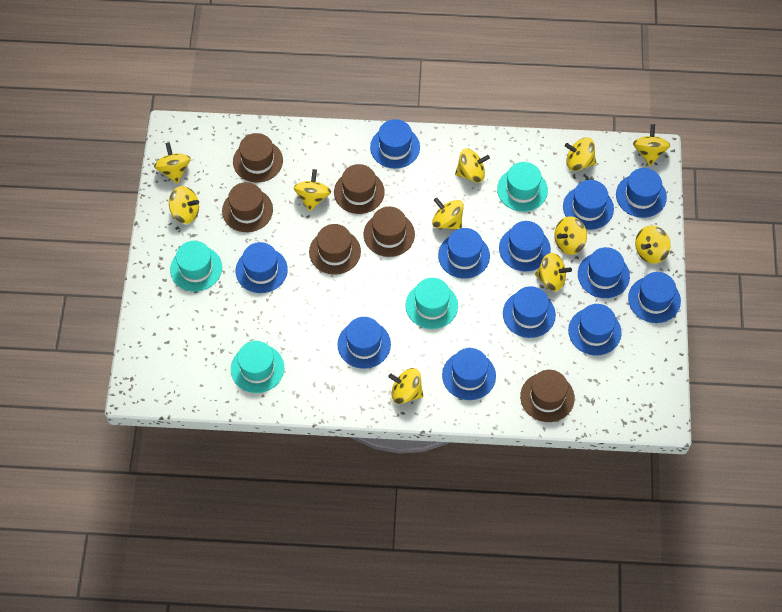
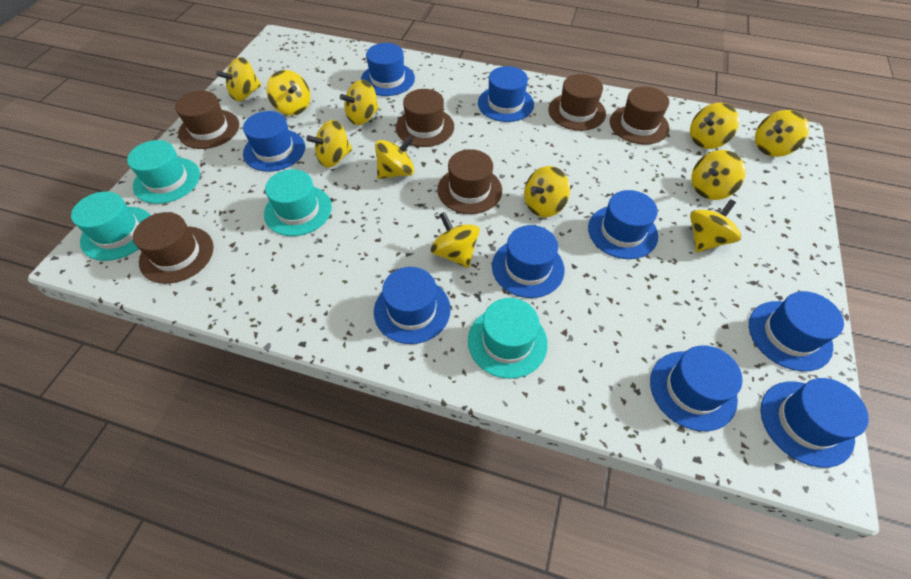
blue hat: 12 -> 9

